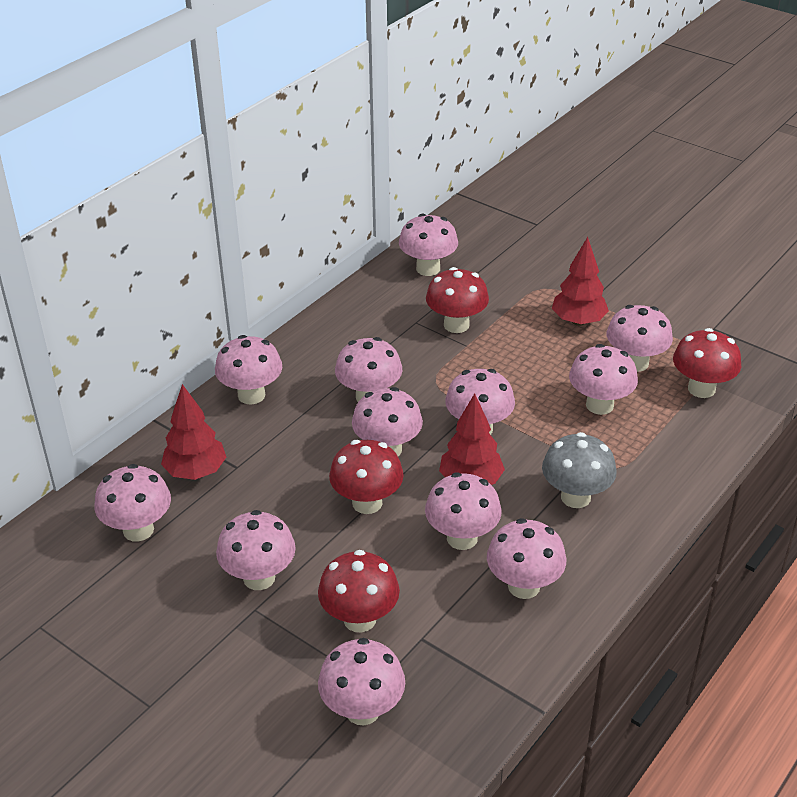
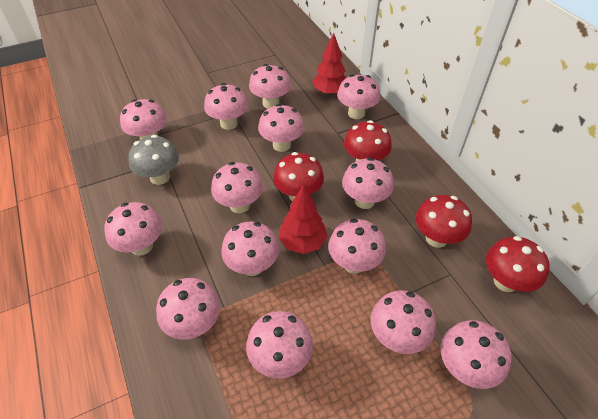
pink mushroom: 12 -> 14
red tree: 3 -> 2

